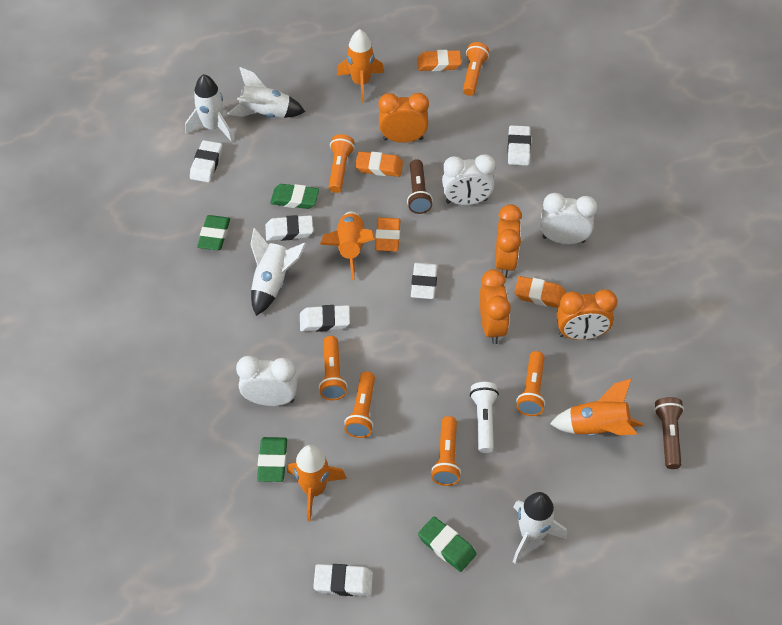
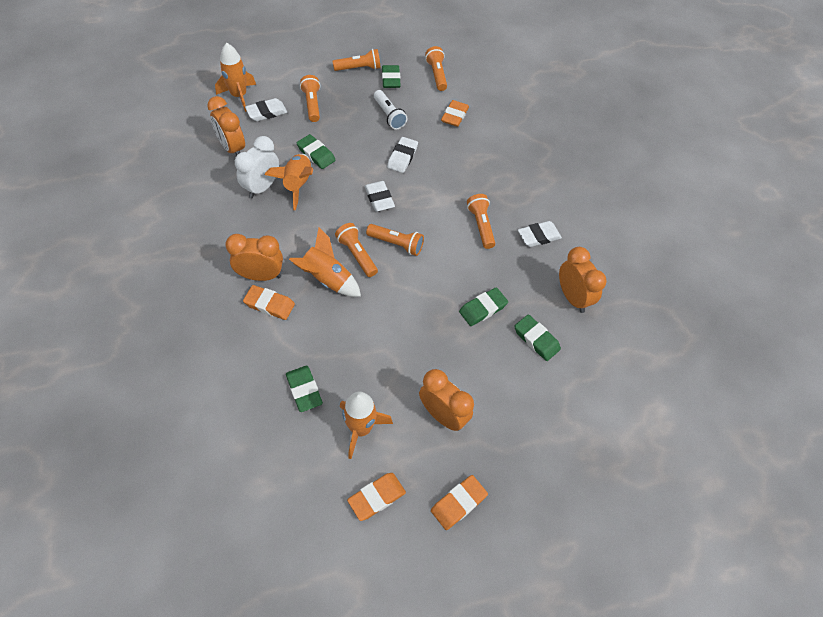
brown flashlight: 2 -> 0
green eraser: 4 -> 5
white clock: 3 -> 1
white eraser: 6 -> 4
white rocket: 4 -> 0

